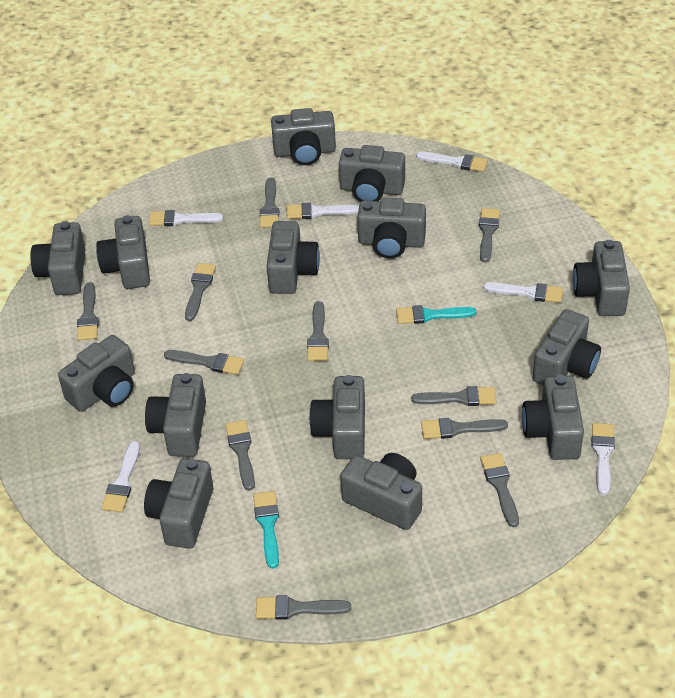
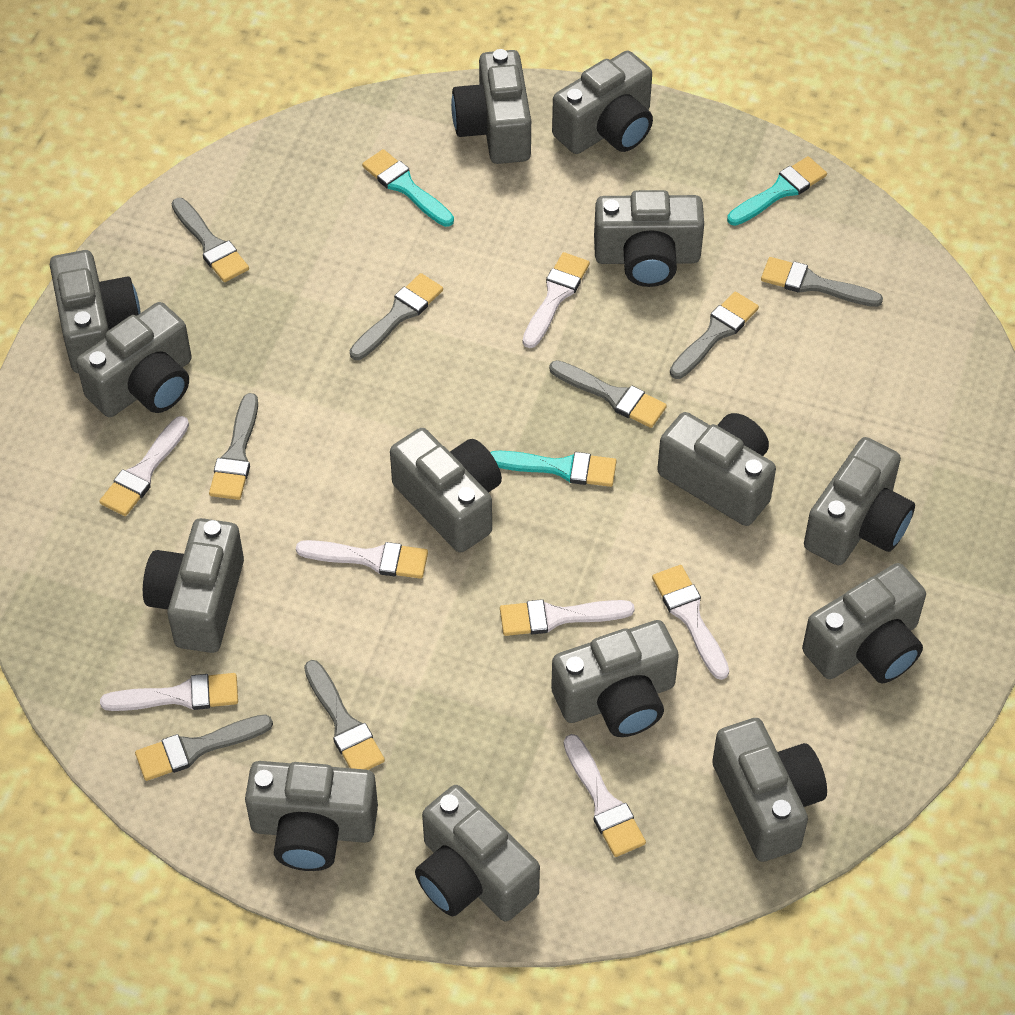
grey brush: 11 -> 8
turquoise brush: 2 -> 3
white brush: 6 -> 7

